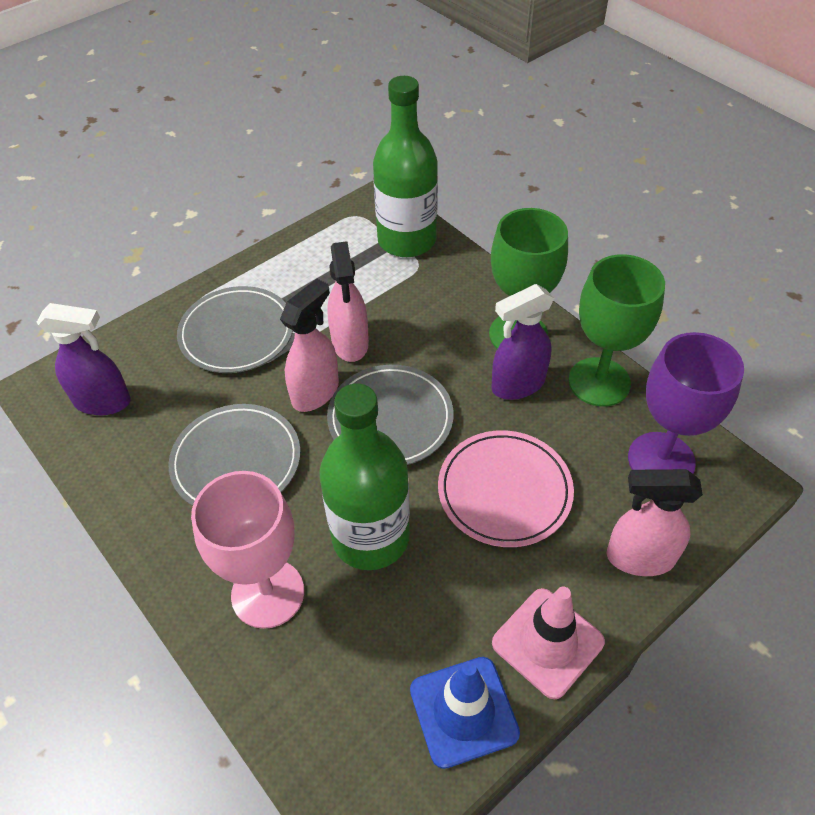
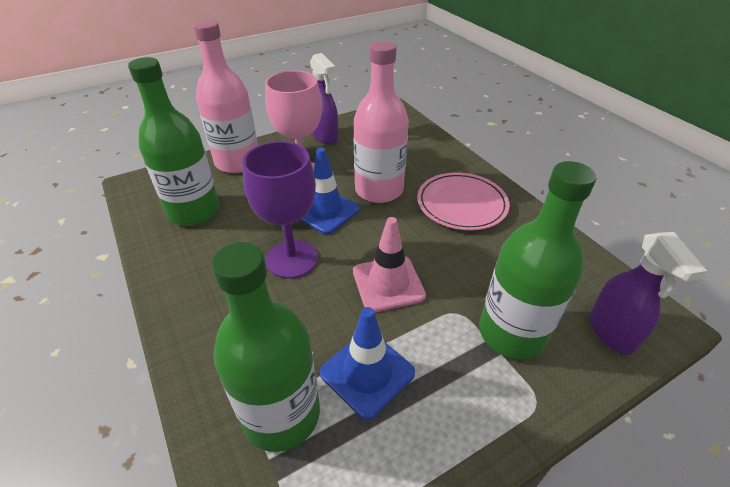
blue traffic cone: 1 -> 2
green bottle: 2 -> 3
green goblet: 2 -> 0
grey plate: 3 -> 0
pink bottle: 0 -> 2
pink spray bottle: 3 -> 0

